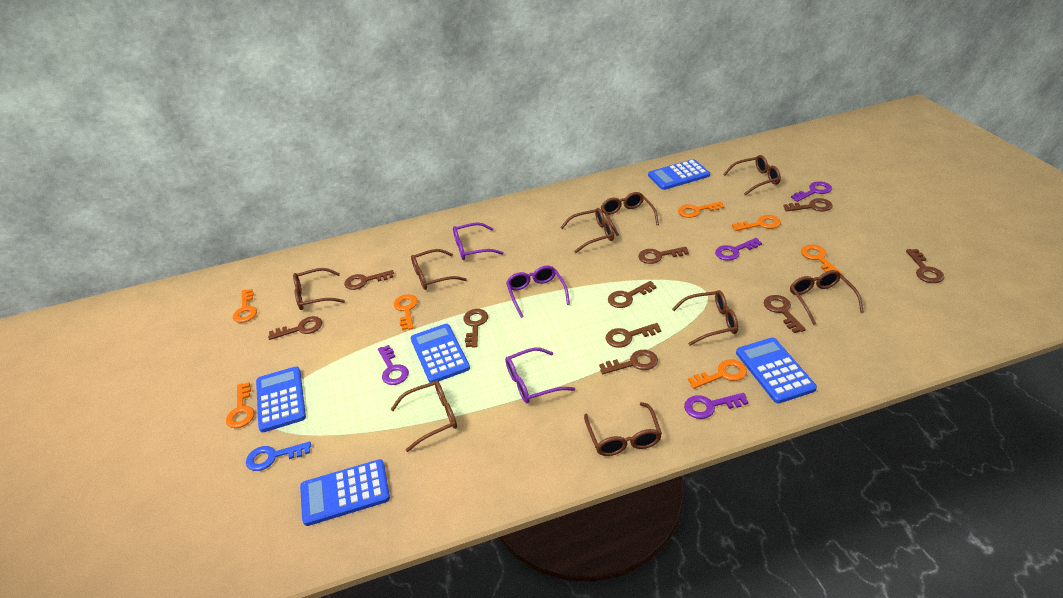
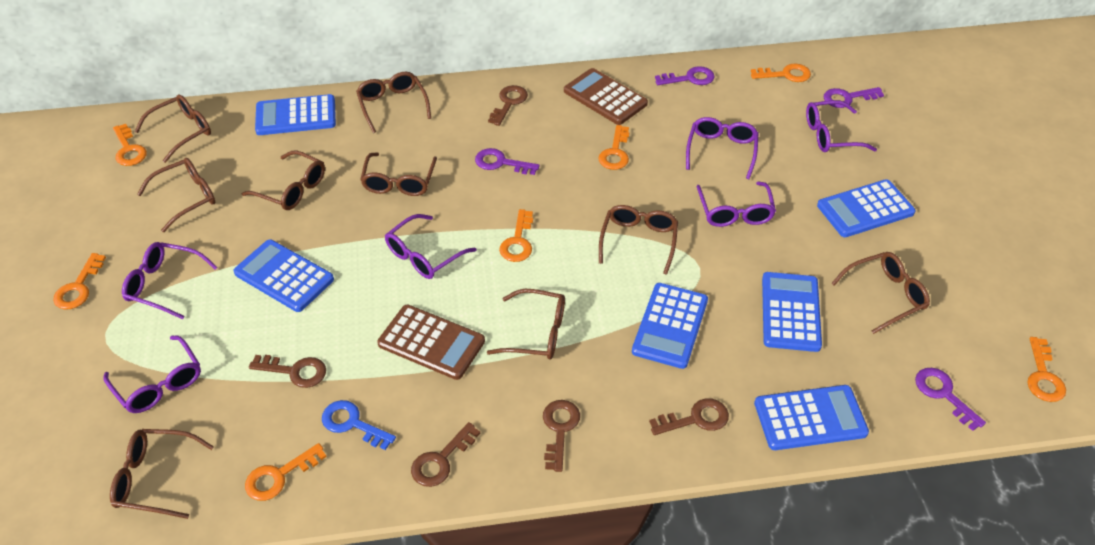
blue calculator: 5 -> 6
brown calculator: 0 -> 2
brown key: 10 -> 5
purple glasses: 3 -> 6

